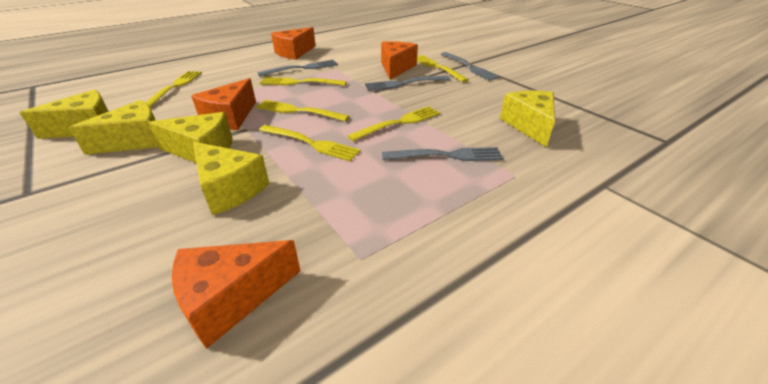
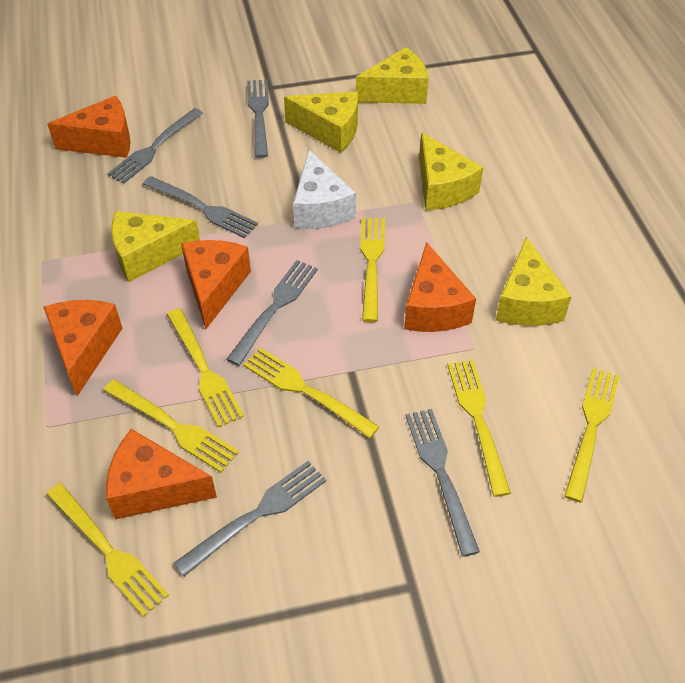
grey fork: 4 -> 6
orange cheese: 4 -> 5
white cheese: 0 -> 1
yellow fork: 6 -> 7

